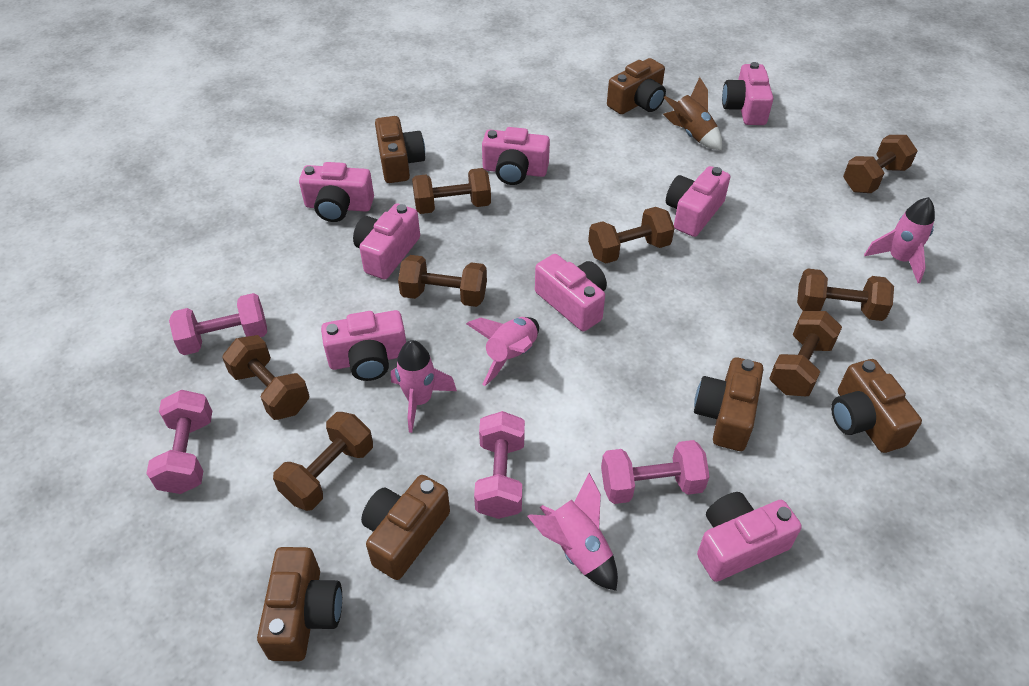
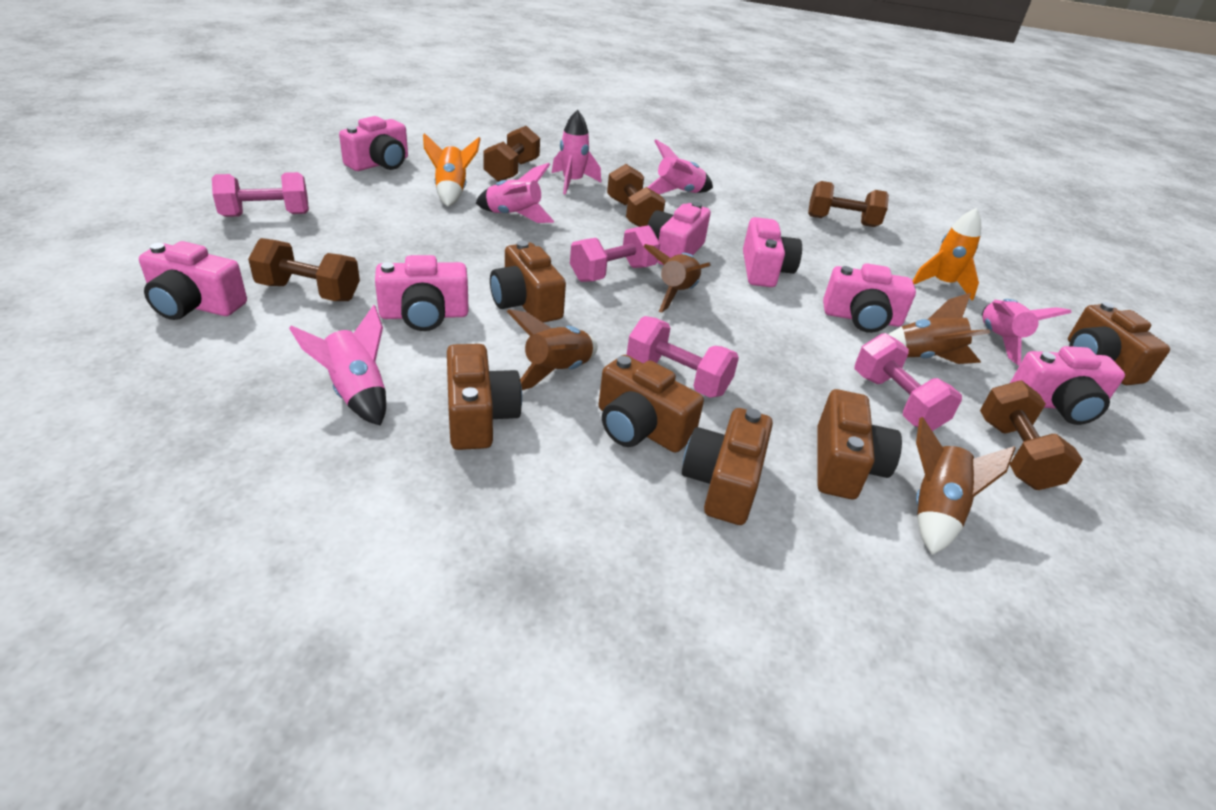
brown dumbbell: 8 -> 5
brown rocket: 1 -> 4
orange rocket: 0 -> 2
pink camera: 8 -> 7
pink rocket: 4 -> 5

